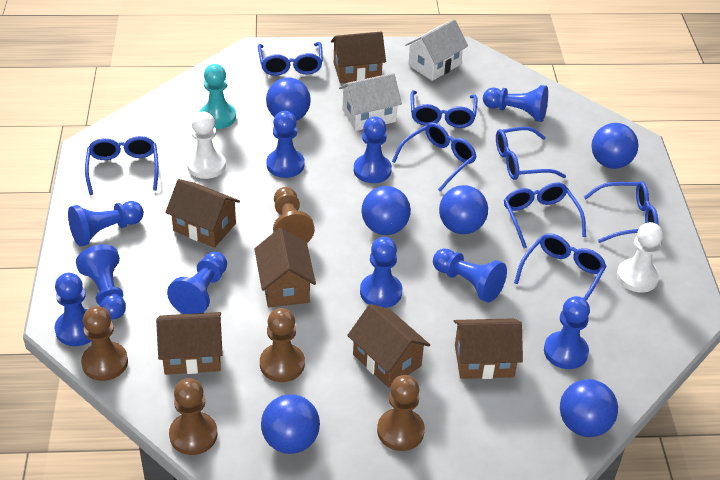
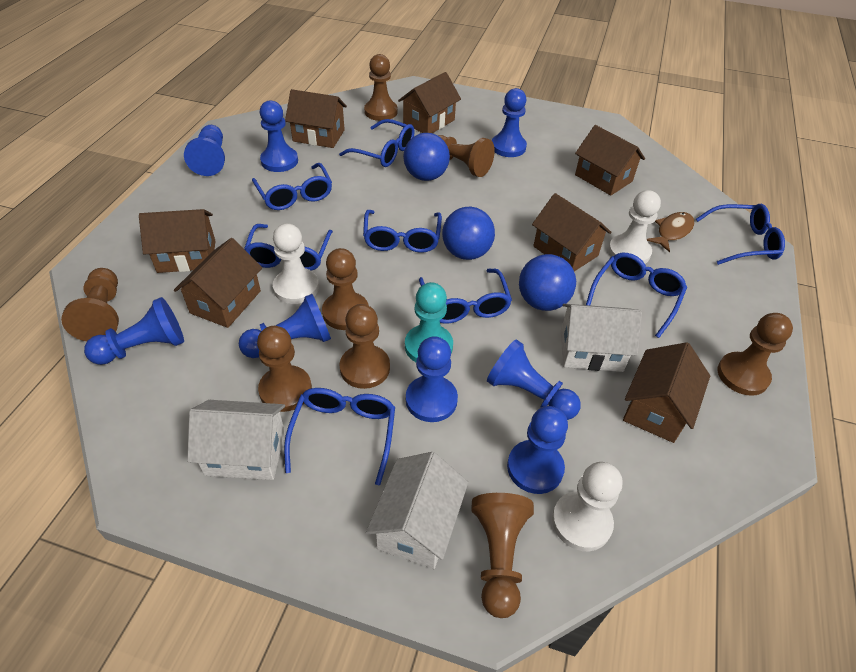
blue ball: 6 -> 3
blue pawn: 10 -> 8
brown fish: 0 -> 1
brown house: 6 -> 7
brown pawn: 5 -> 8
white house: 2 -> 3
white pawn: 2 -> 3

